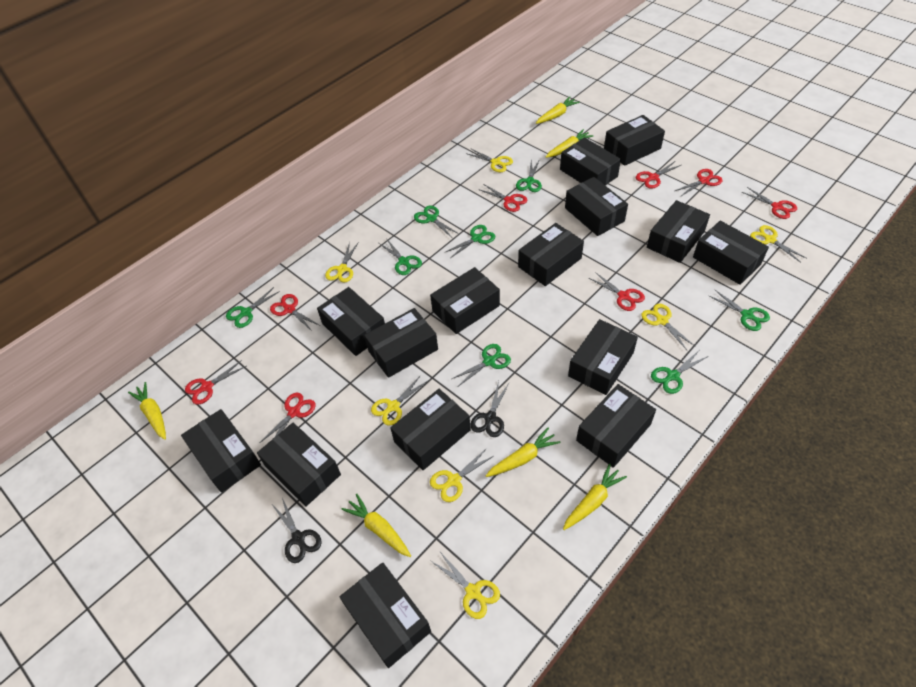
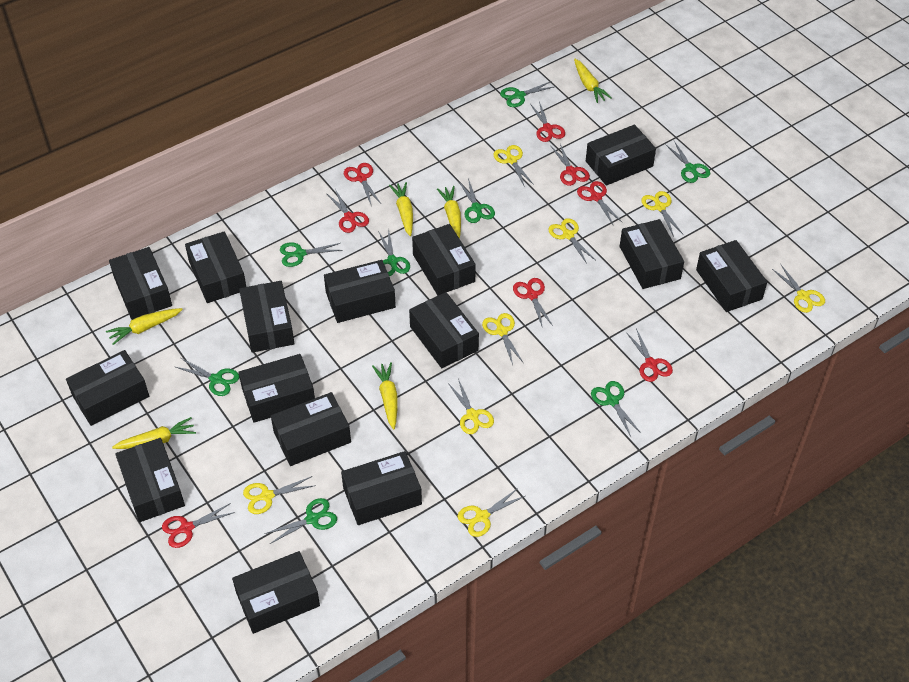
black scissors: 2 -> 0
yellow scissors: 7 -> 8

